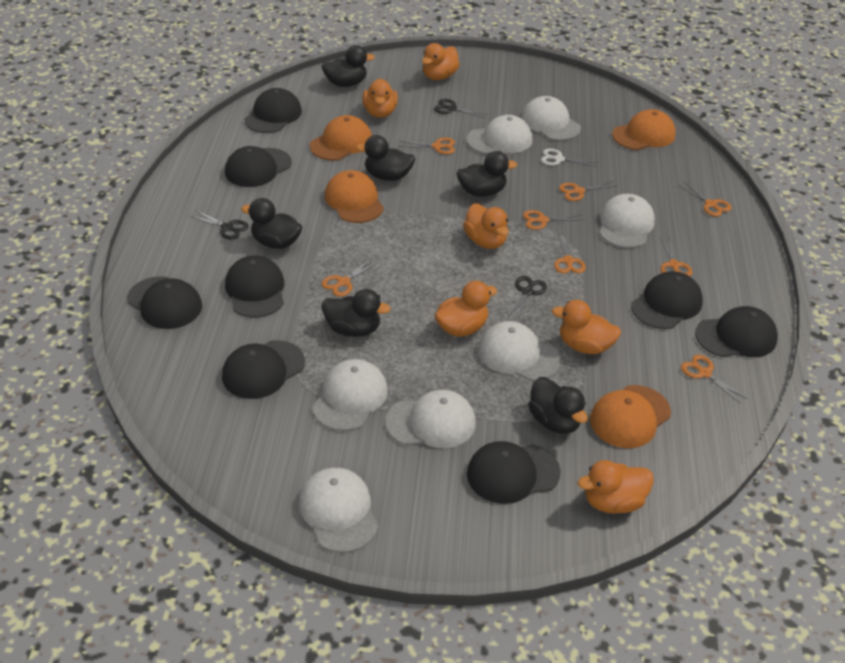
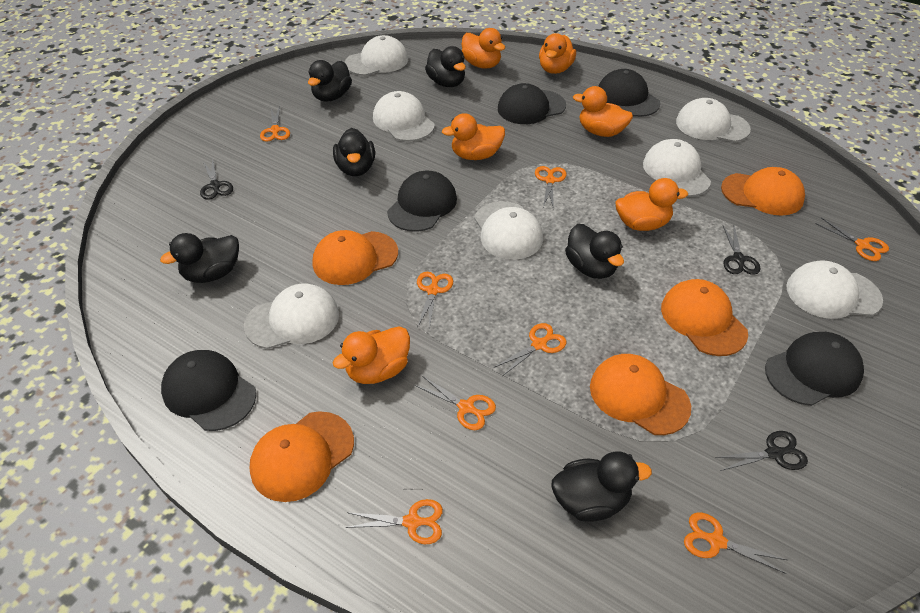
black cap: 8 -> 5
orange cap: 4 -> 5
white scissors: 1 -> 0

